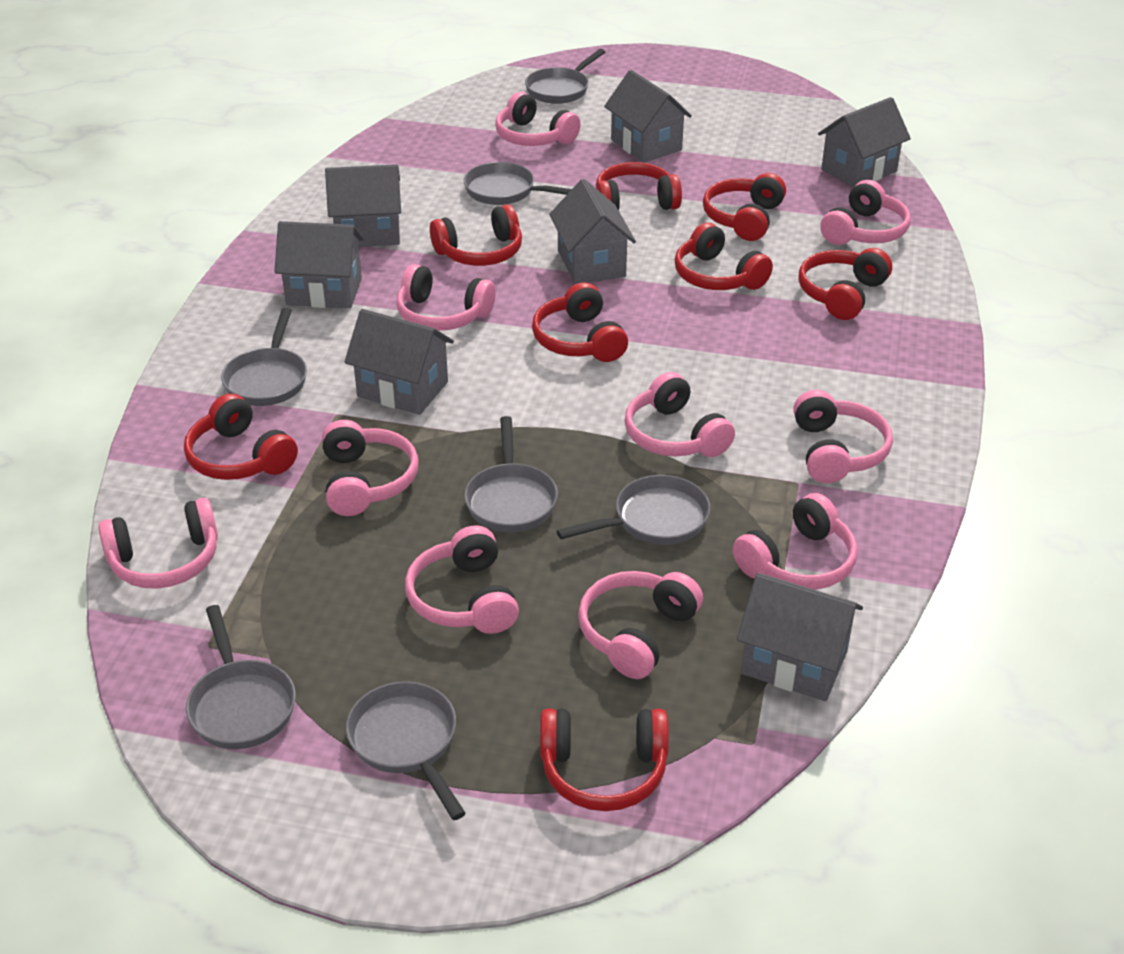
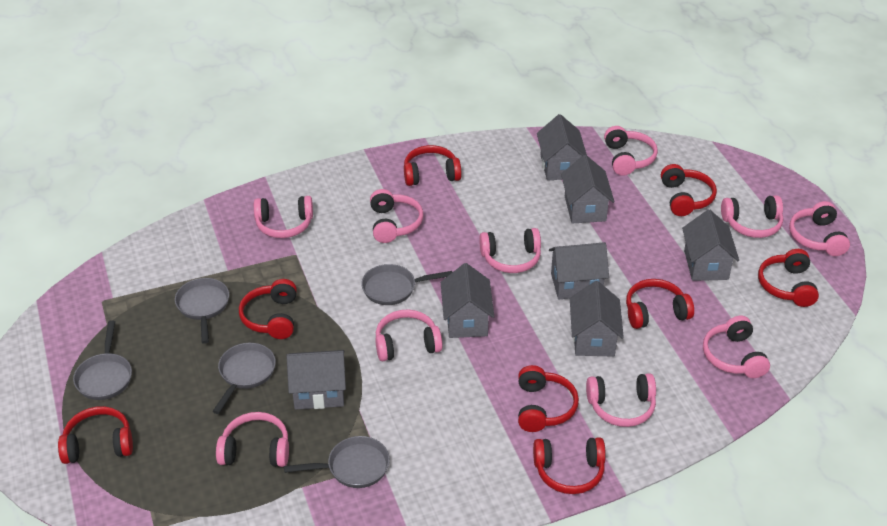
grey pan: 7 -> 5

